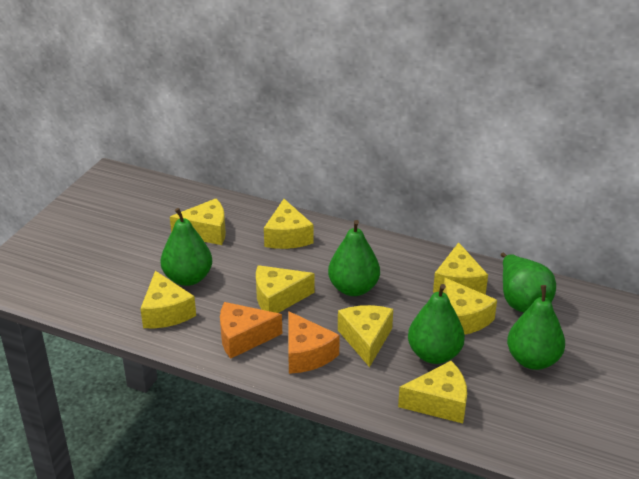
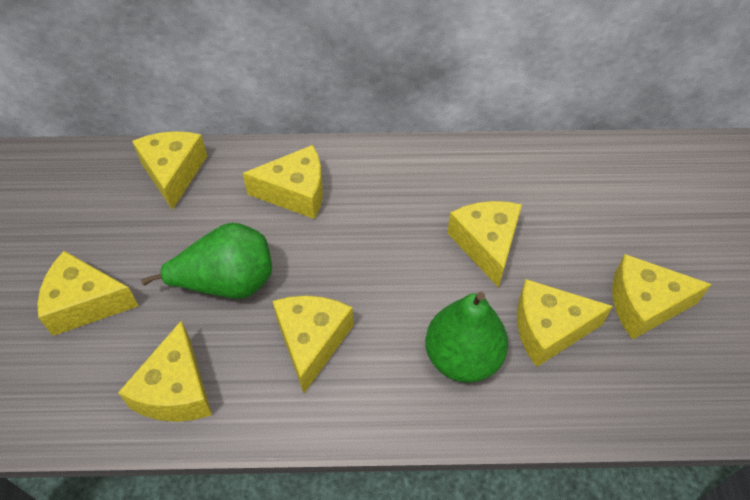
green pear: 5 -> 2
orange cheese: 2 -> 0

